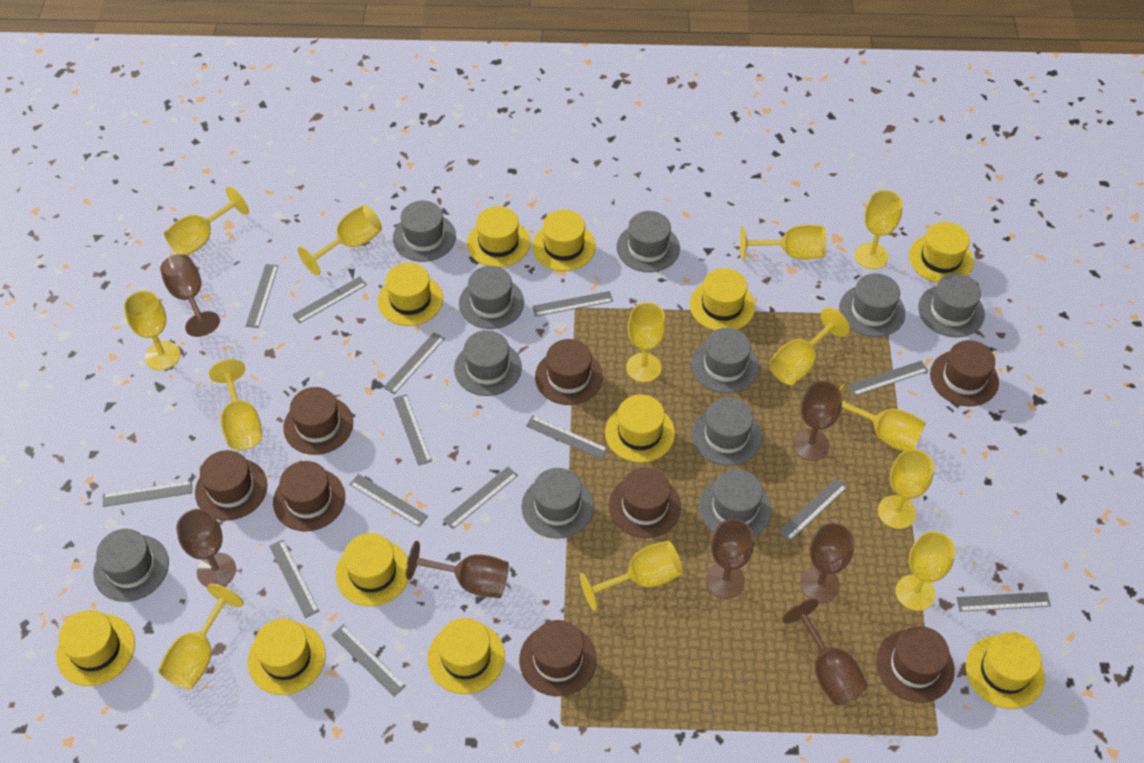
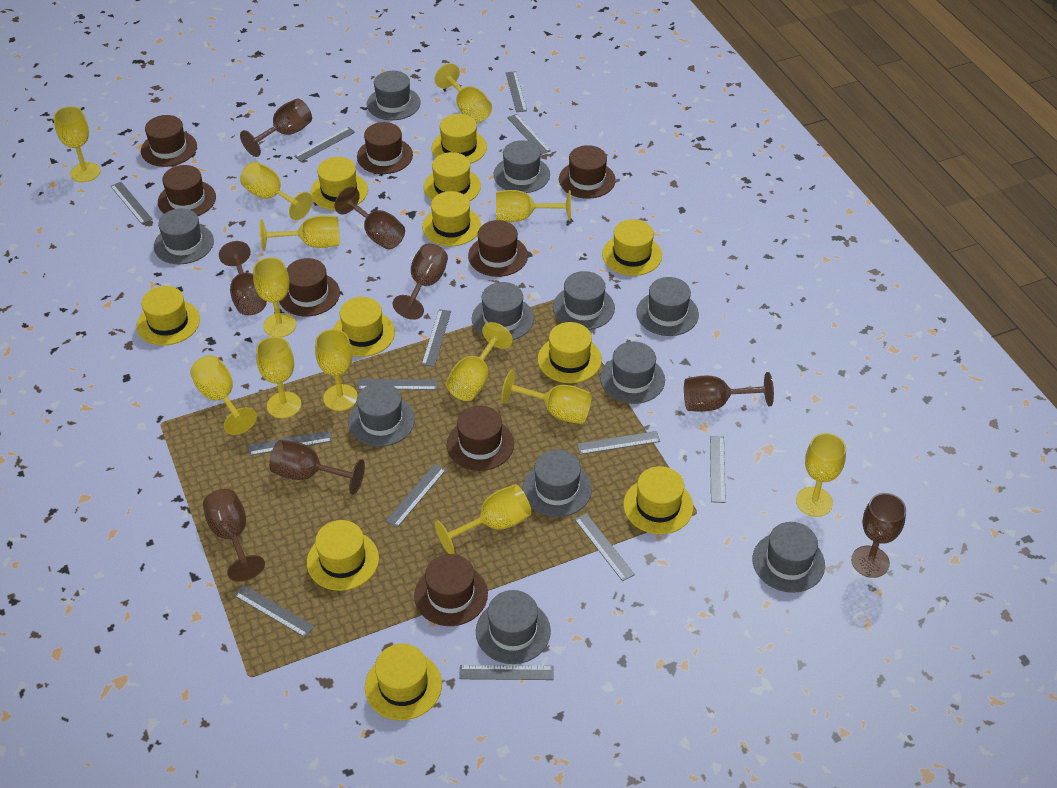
brown goblet: 7 -> 8
grey ruler: 14 -> 13

